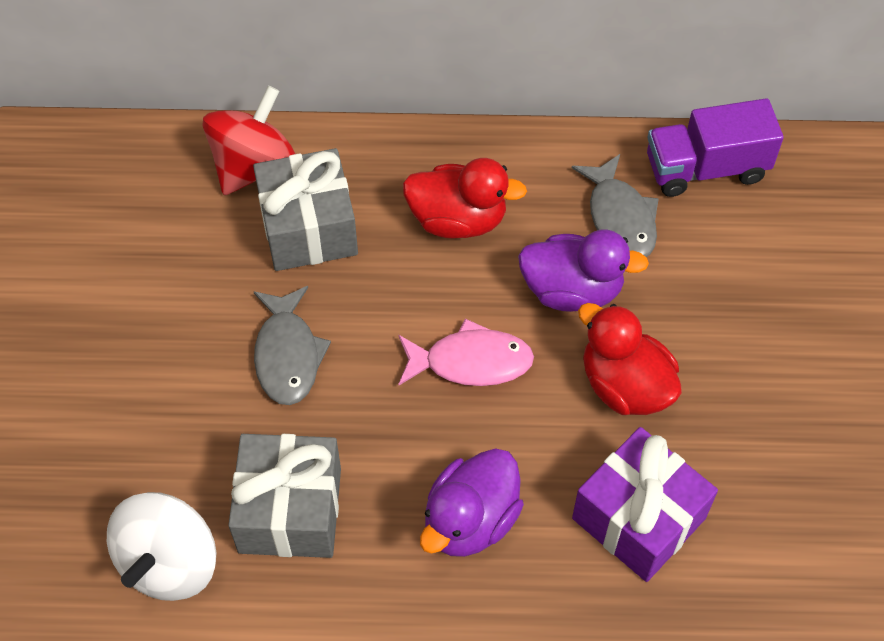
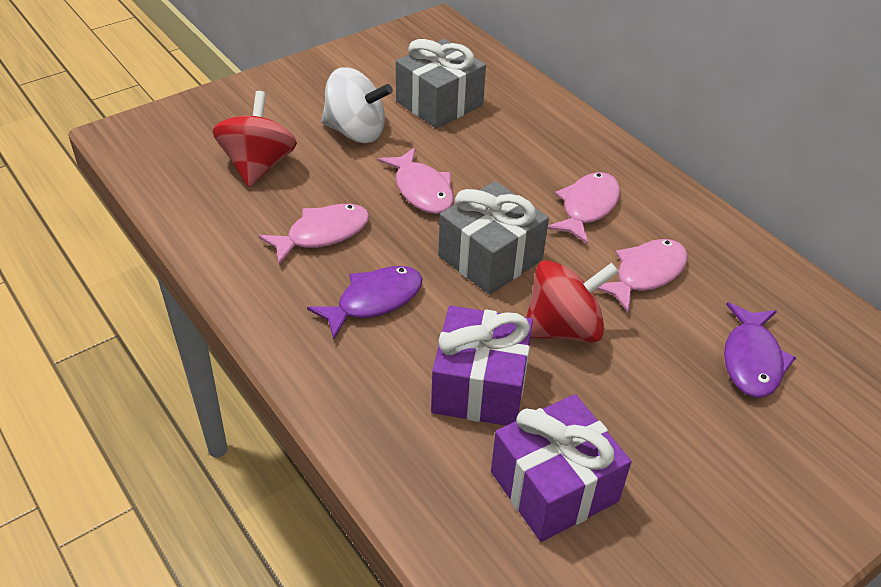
grey fish: 2 -> 0
pink fish: 1 -> 4
purple duck: 2 -> 0
purple fish: 0 -> 2
purple gift: 1 -> 2
purple truck: 1 -> 0
red duck: 2 -> 0
red spinning top: 1 -> 2

